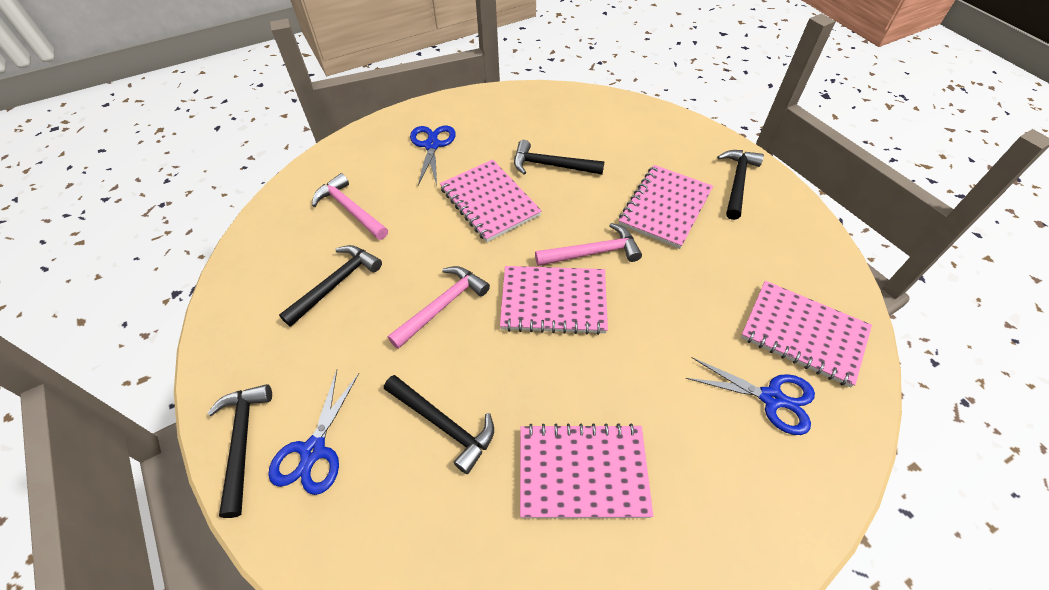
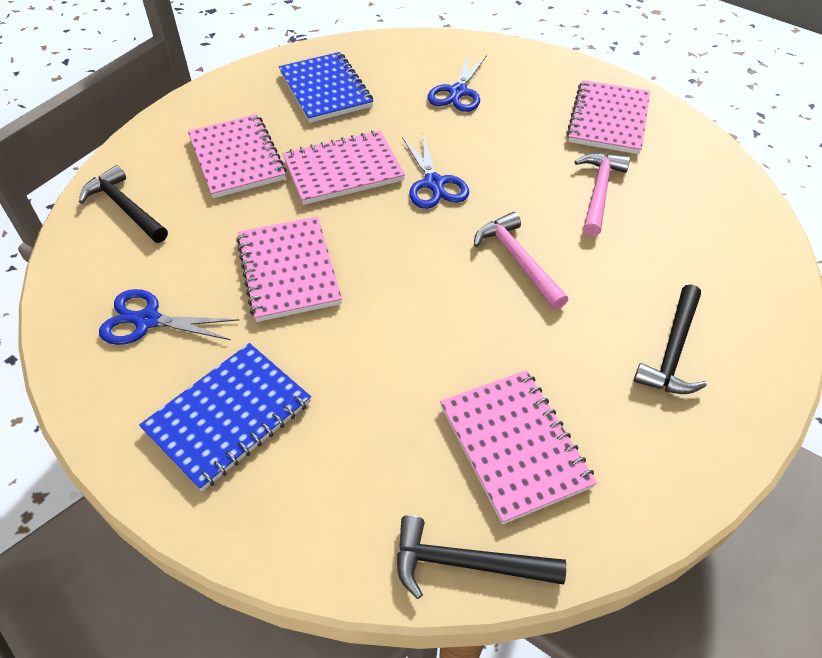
black hammer: 5 -> 3
blue notebook: 0 -> 2
pink hammer: 3 -> 2

